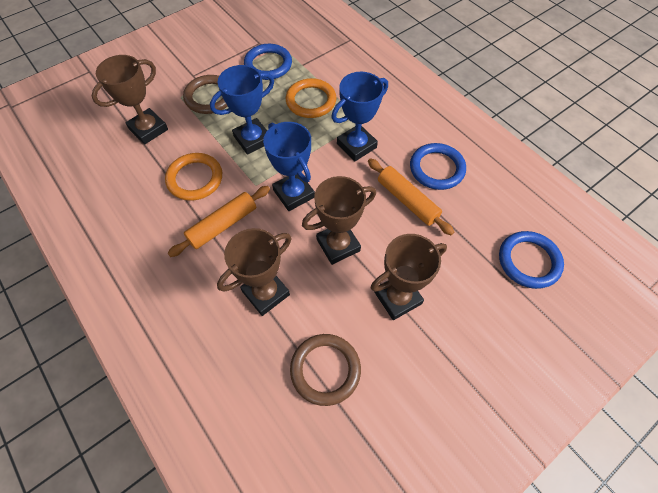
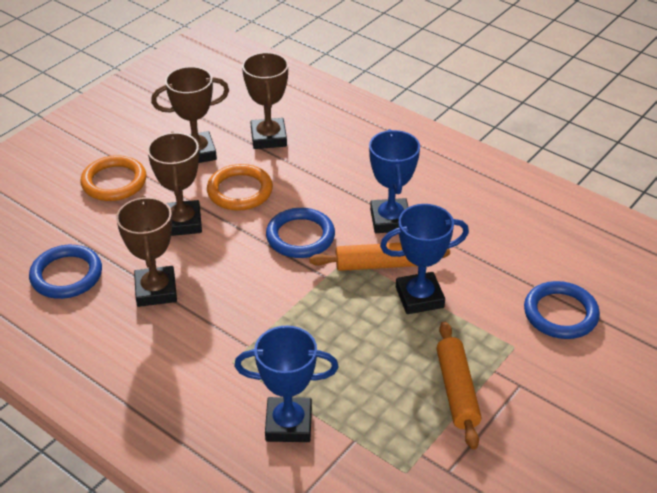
brown ring: 2 -> 0

